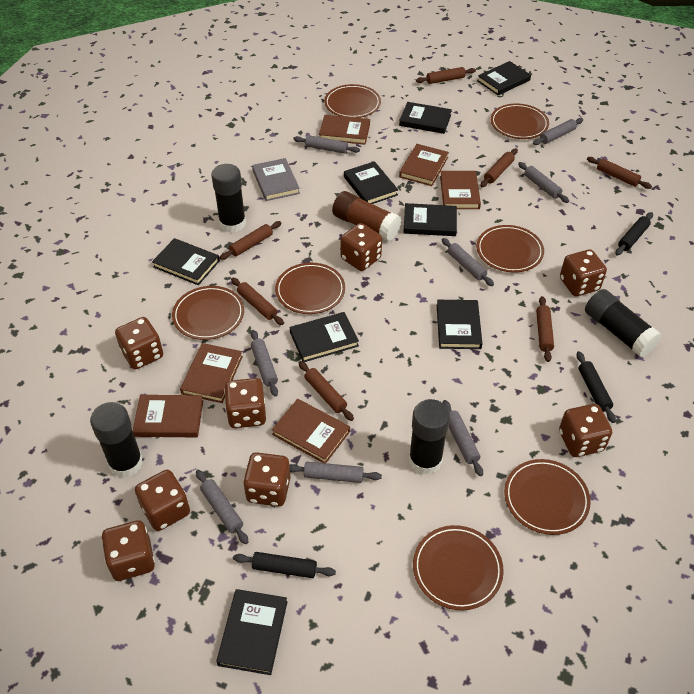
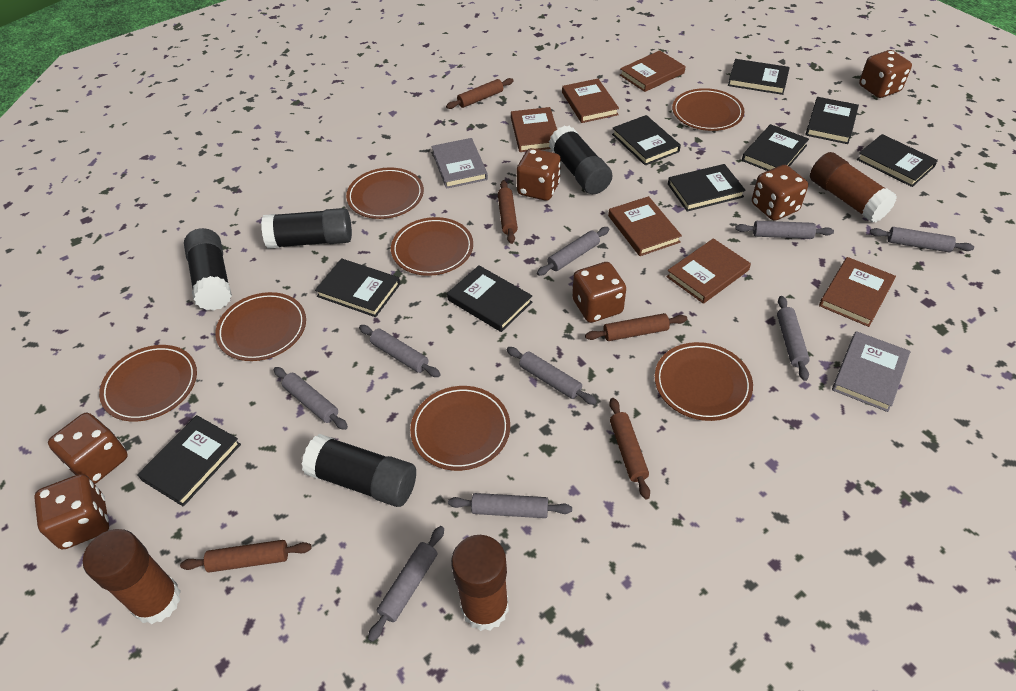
black book: 8 -> 9
black rolling pin: 3 -> 0
brown dice: 8 -> 6
brown glue stick: 1 -> 3
brown rolling pin: 7 -> 5
grey book: 1 -> 2
grey rolling pin: 8 -> 9

